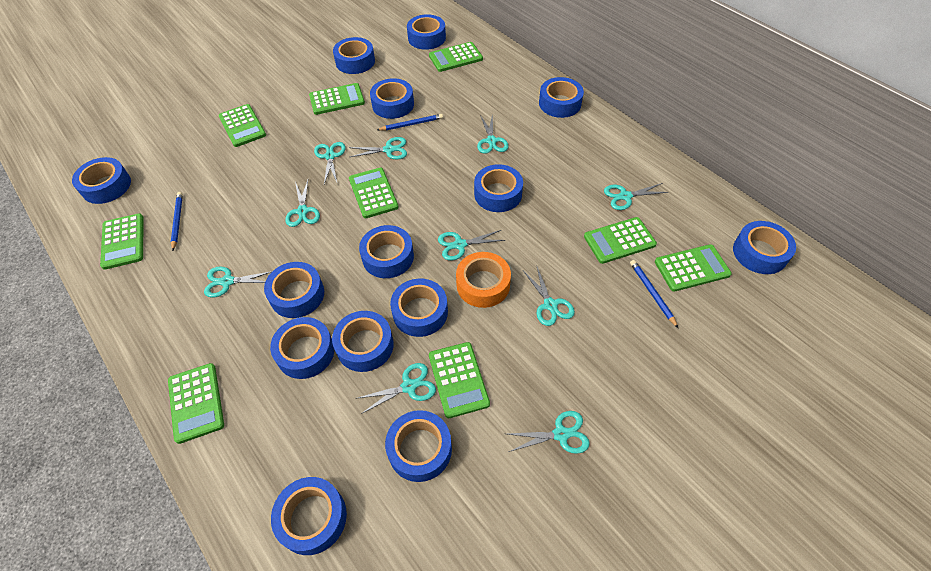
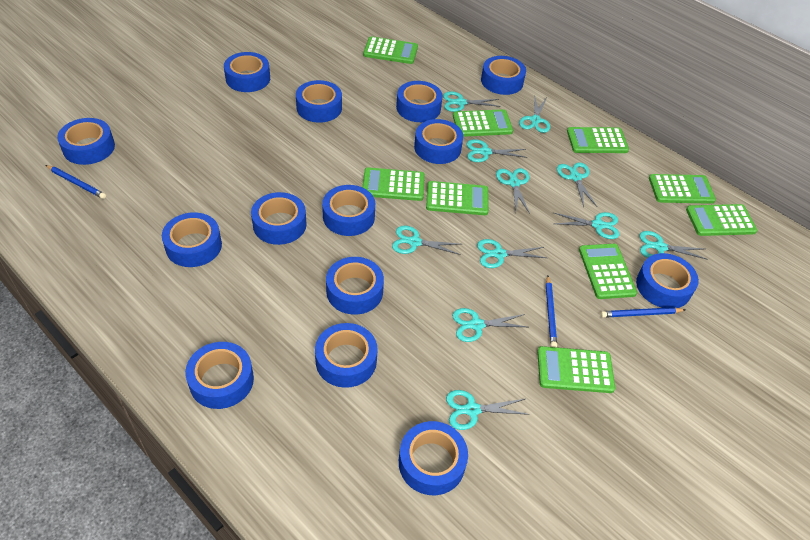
orange tape: 1 -> 0
turquoise scissors: 10 -> 11

